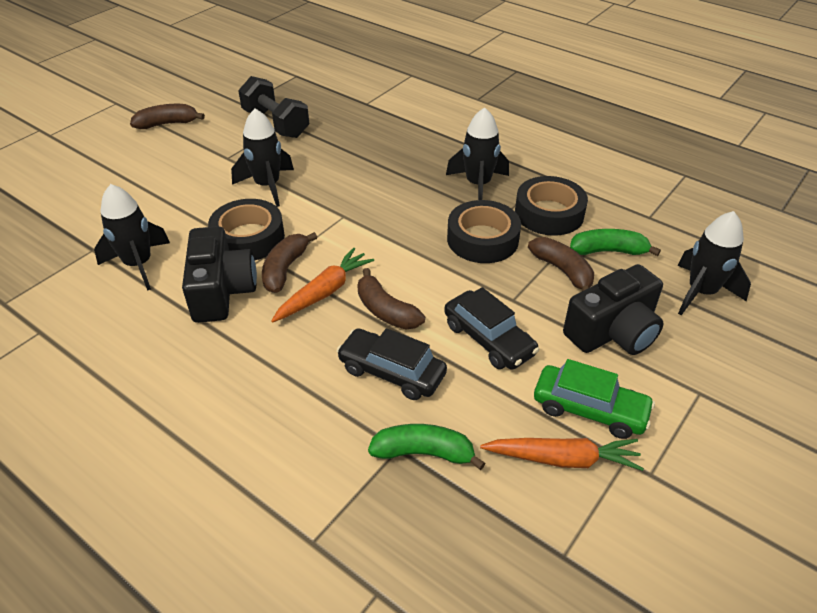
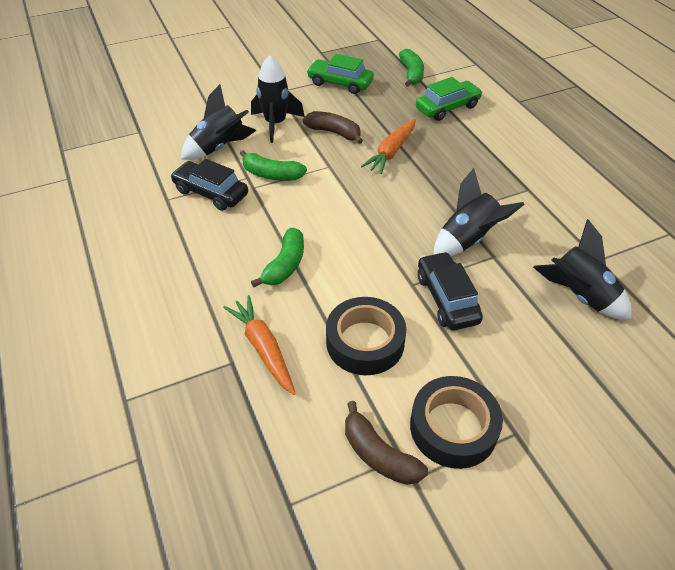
black camera: 2 -> 0
black dumbbell: 1 -> 0
black tape: 3 -> 2
brown banana: 4 -> 2
green banana: 2 -> 3
green car: 1 -> 2

